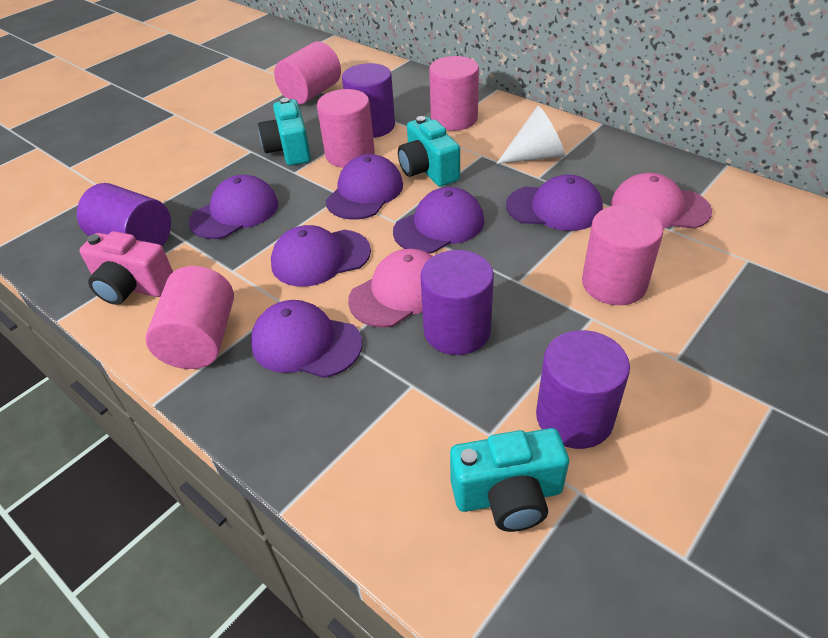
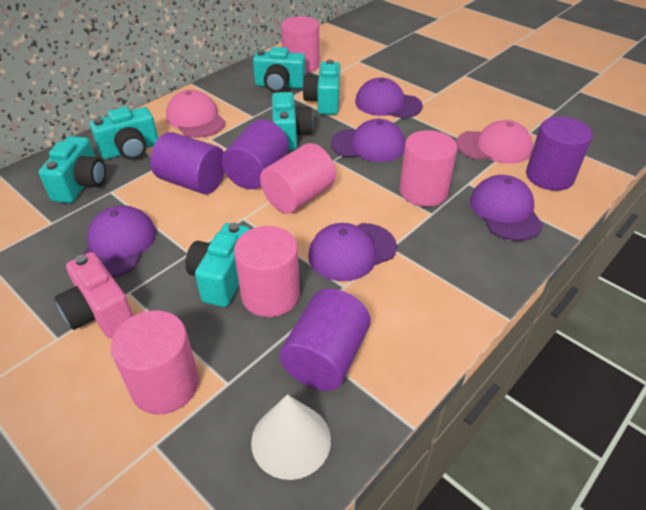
purple cap: 6 -> 5
turquoise camera: 3 -> 6

